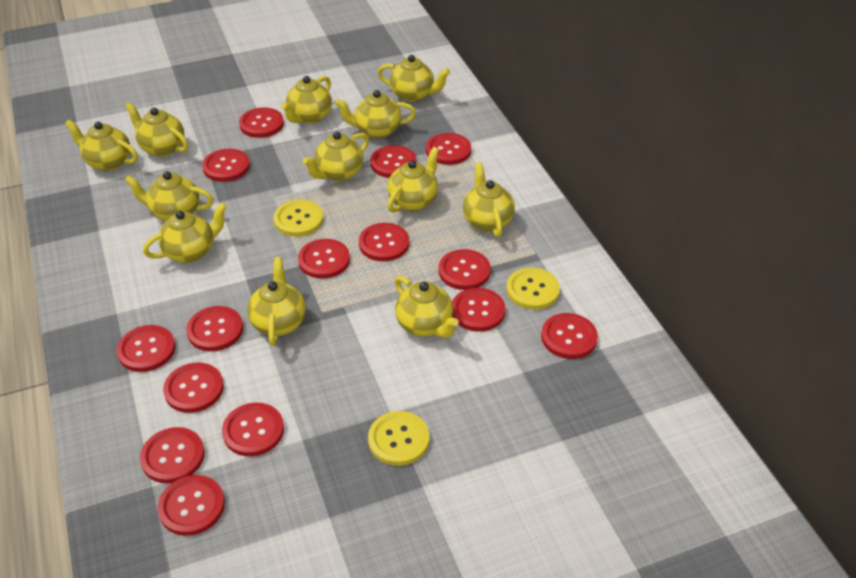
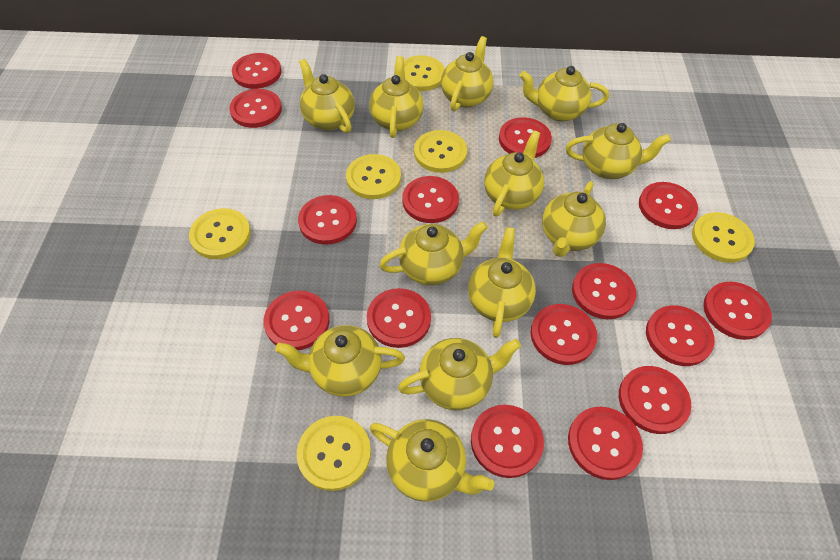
yellow button: 3 -> 6

